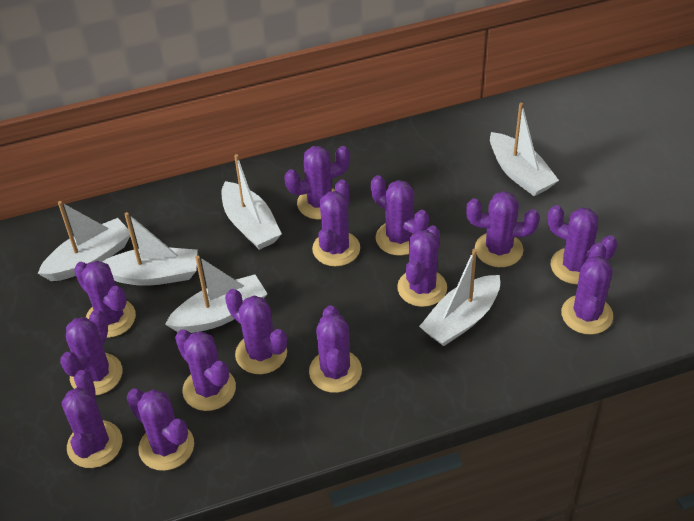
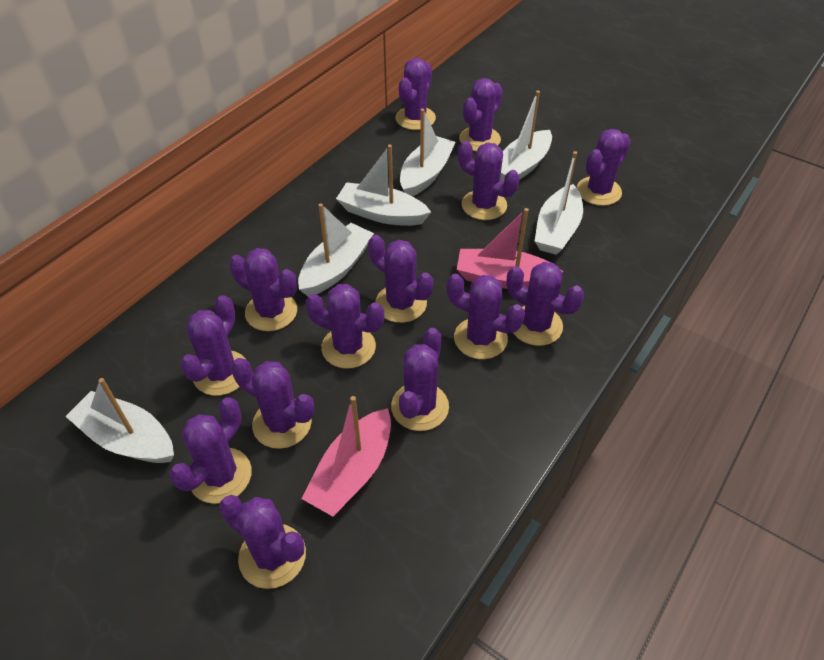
pink boat: 0 -> 2

